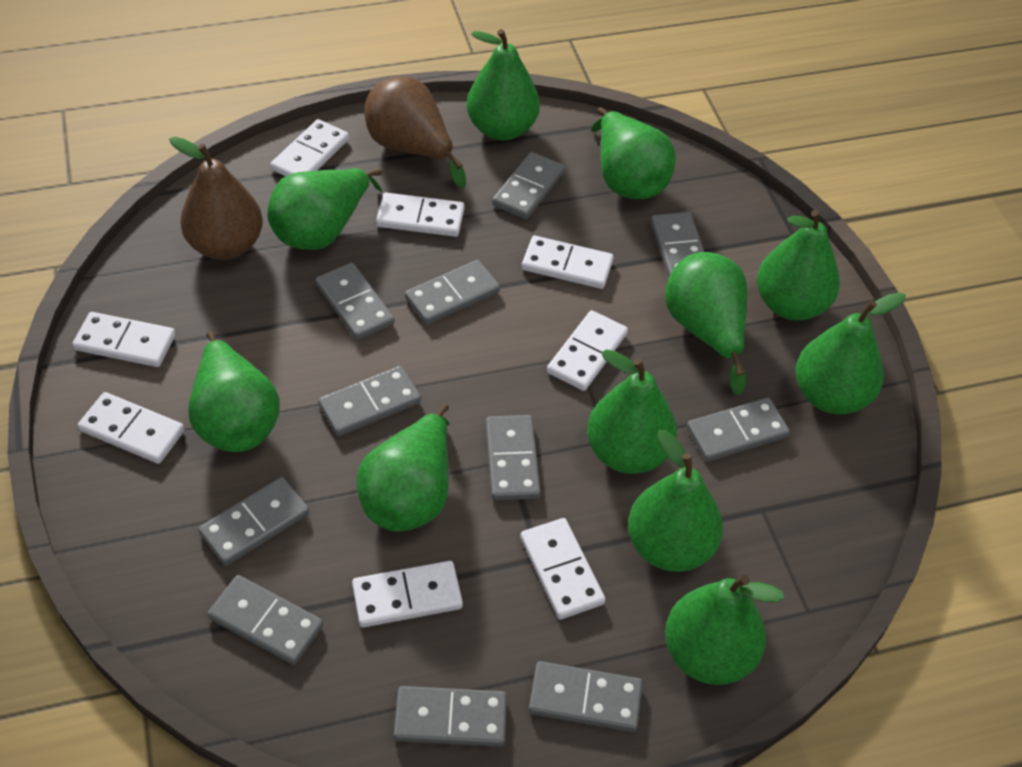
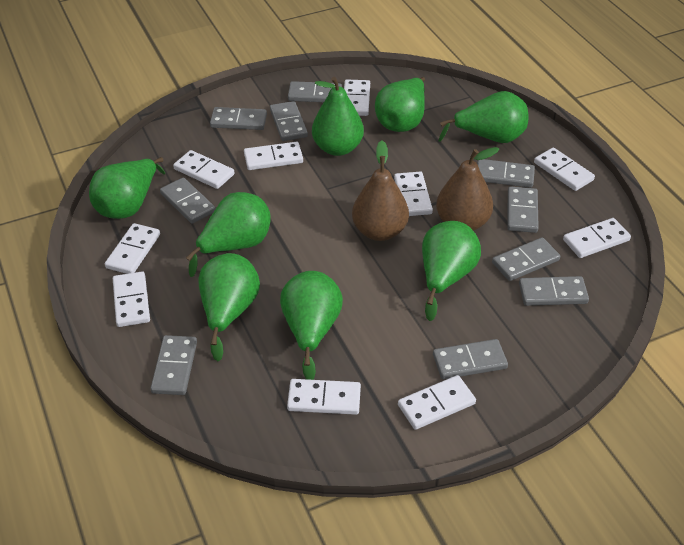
green pear: 11 -> 8
grey domino: 11 -> 10
white domino: 8 -> 10

